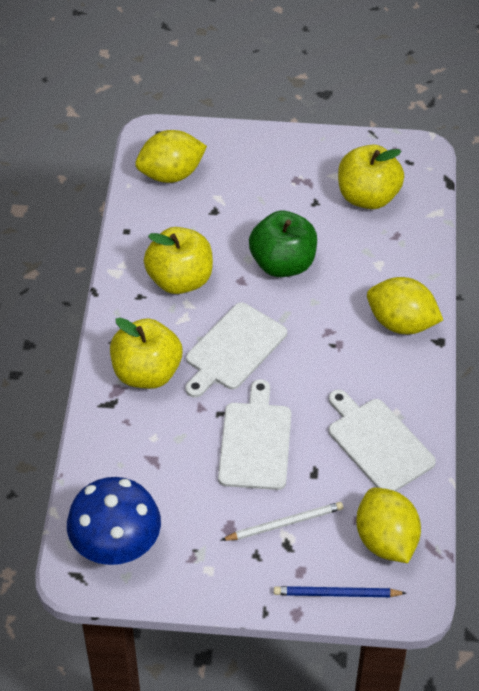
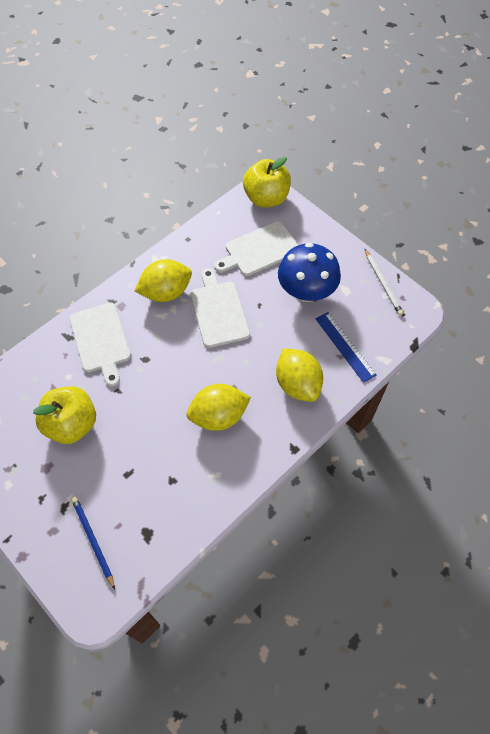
blue ruler: 0 -> 1
green apple: 1 -> 0
yellow apple: 3 -> 2

